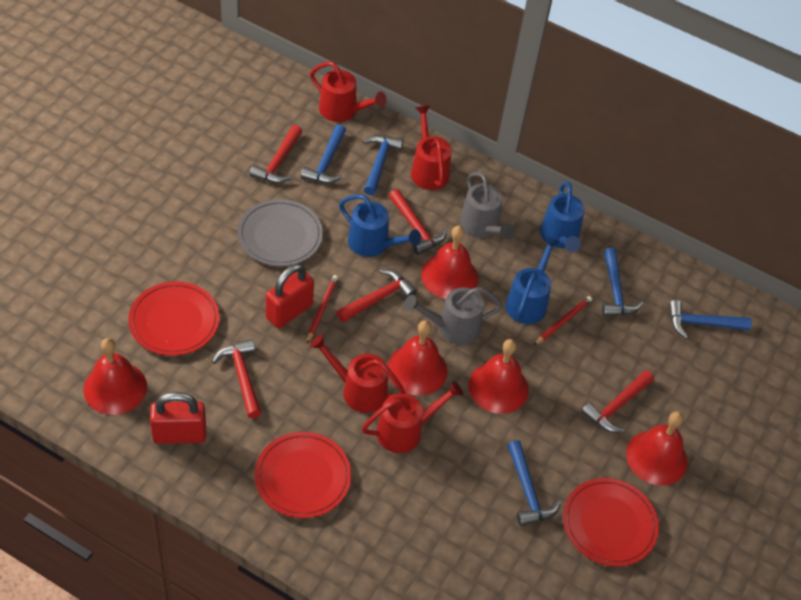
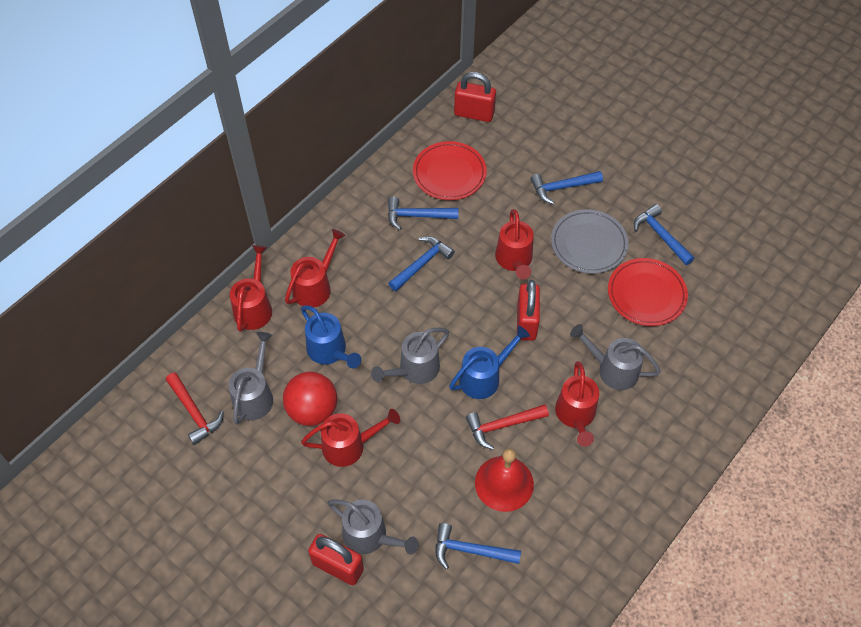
blue watering can: 3 -> 2
grey watering can: 2 -> 4
red ball: 0 -> 1
red bell: 5 -> 1
red hammer: 5 -> 2
red padlock: 2 -> 3
red pencil: 2 -> 0
red plate: 3 -> 2
red watering can: 4 -> 5

